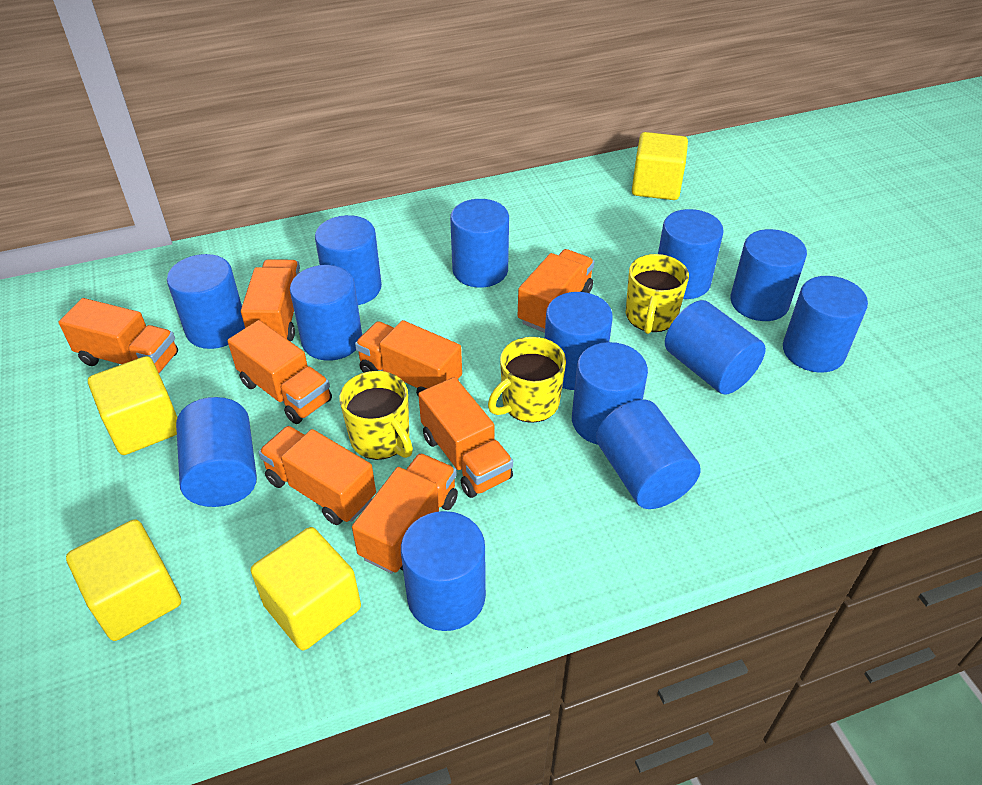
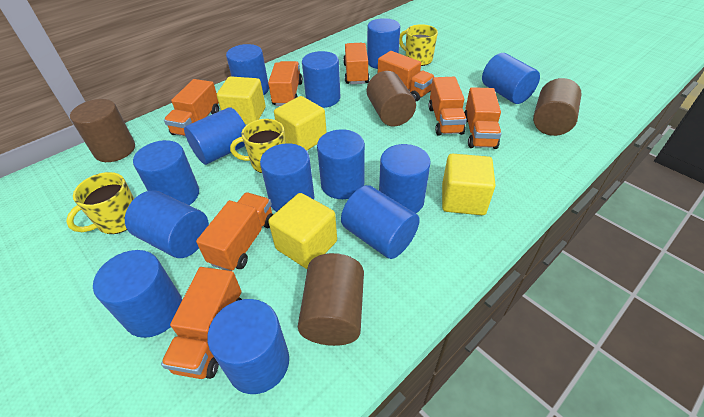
brown cylinder: 0 -> 4

